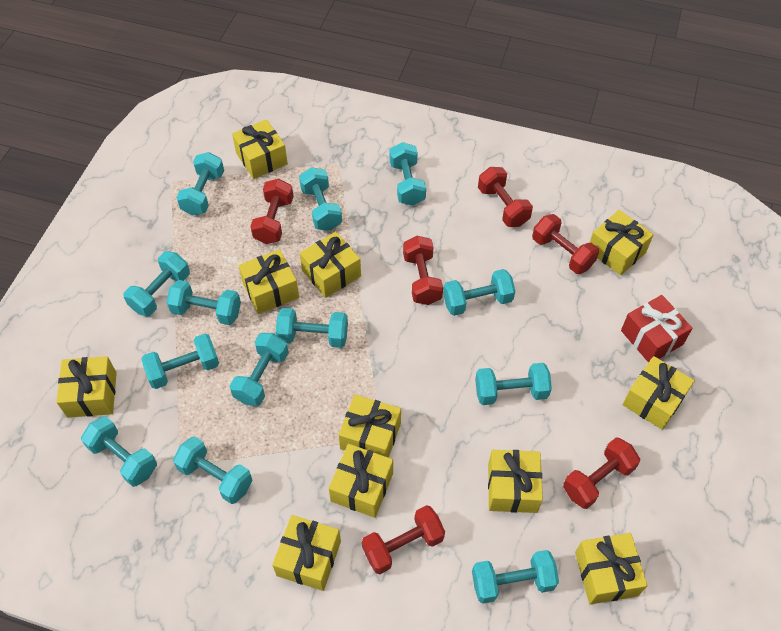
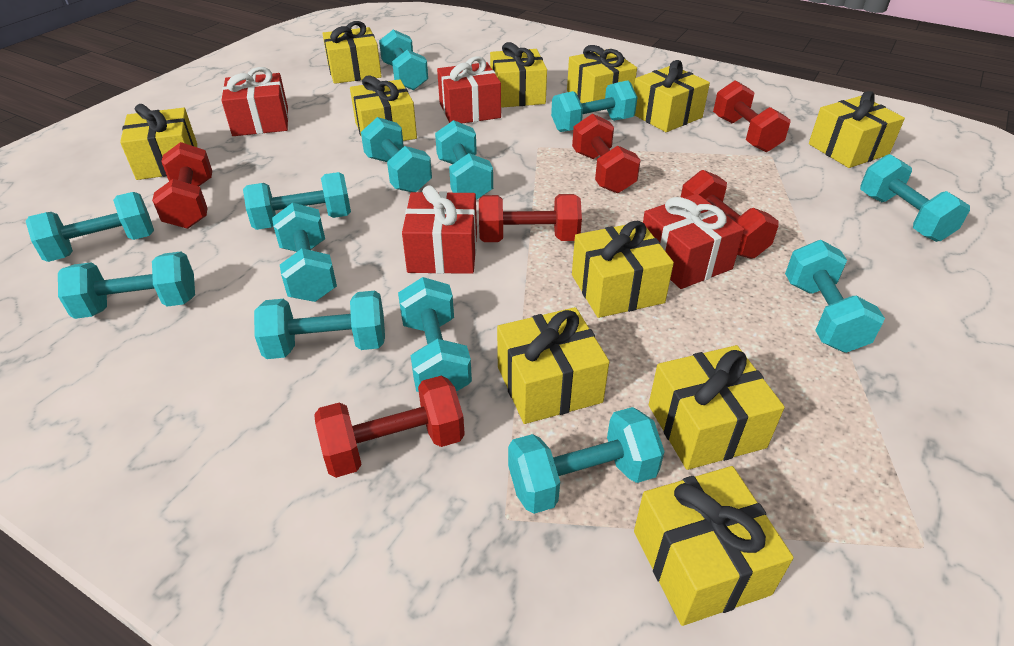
red gift: 1 -> 4

